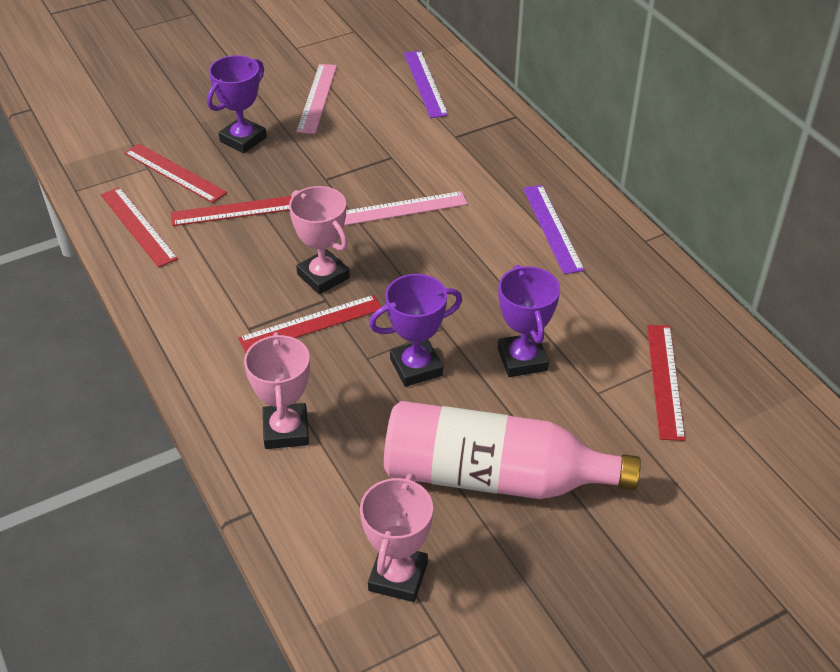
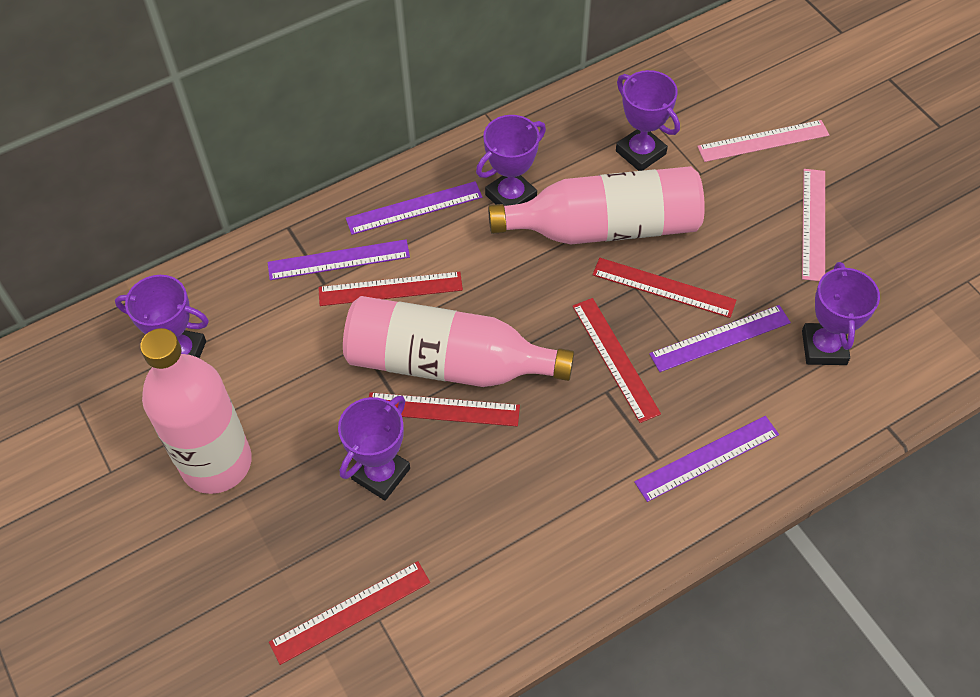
pink bottle: 1 -> 3
pink trophy: 3 -> 0
purple ruler: 2 -> 4
purple trophy: 3 -> 5

